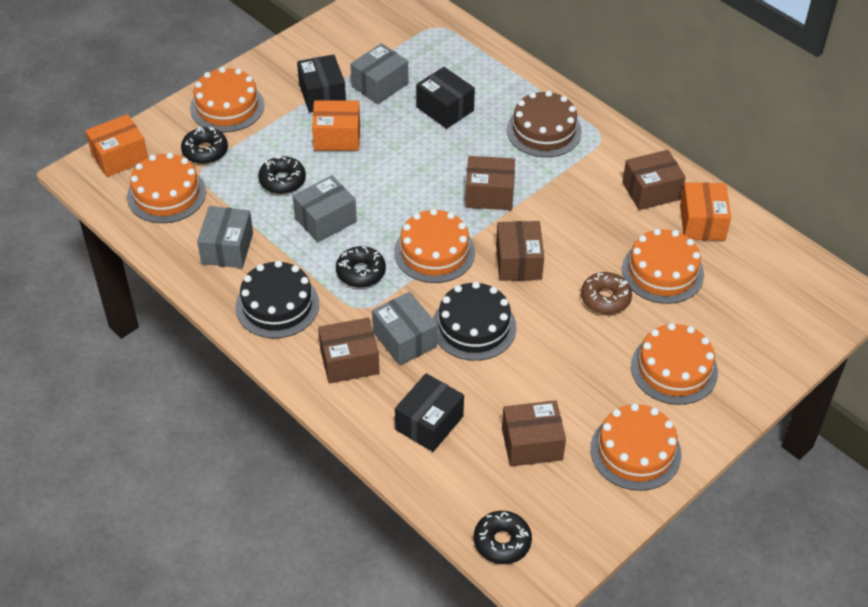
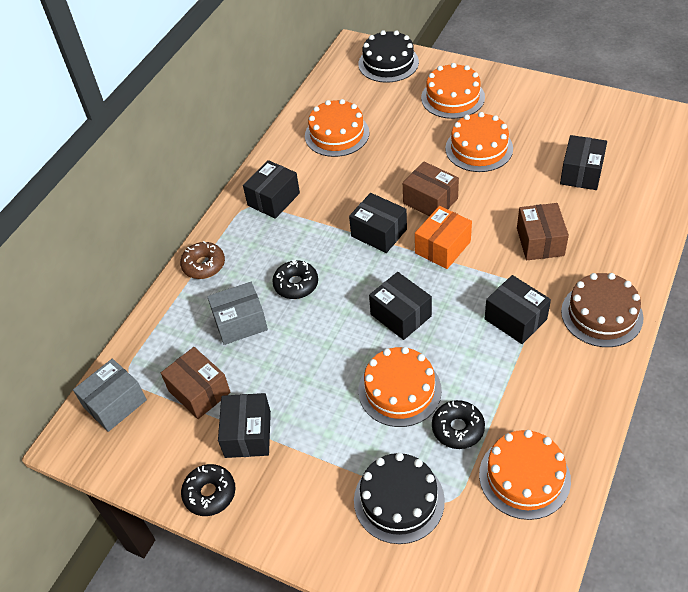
black box: 3 -> 6
black donut: 4 -> 3
brown box: 5 -> 3
grey box: 4 -> 2
orange box: 3 -> 1
orange cake: 6 -> 5

